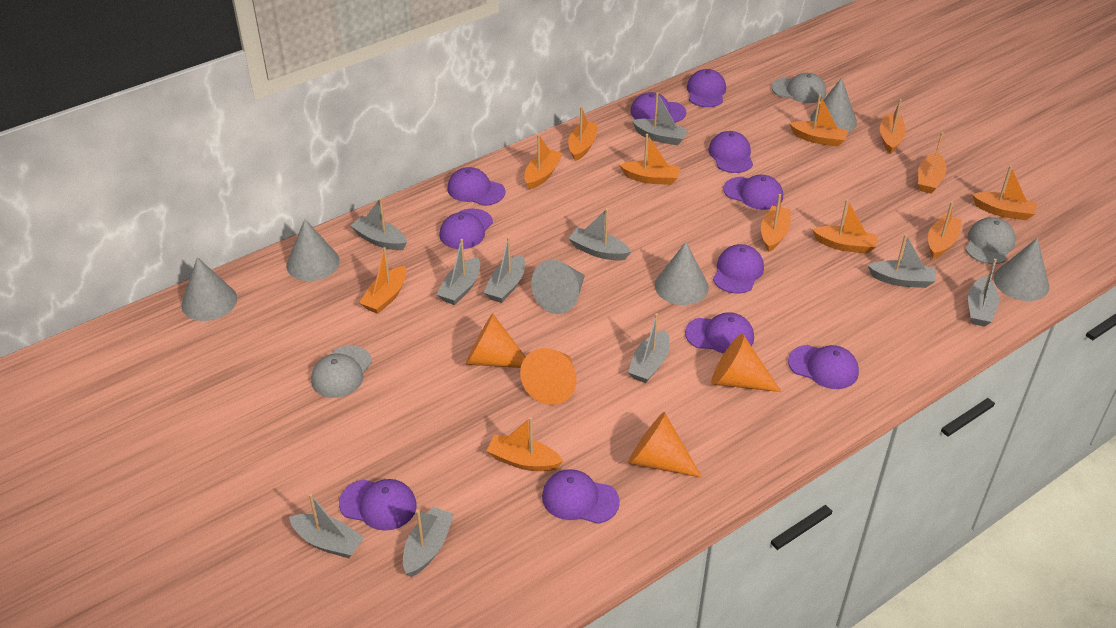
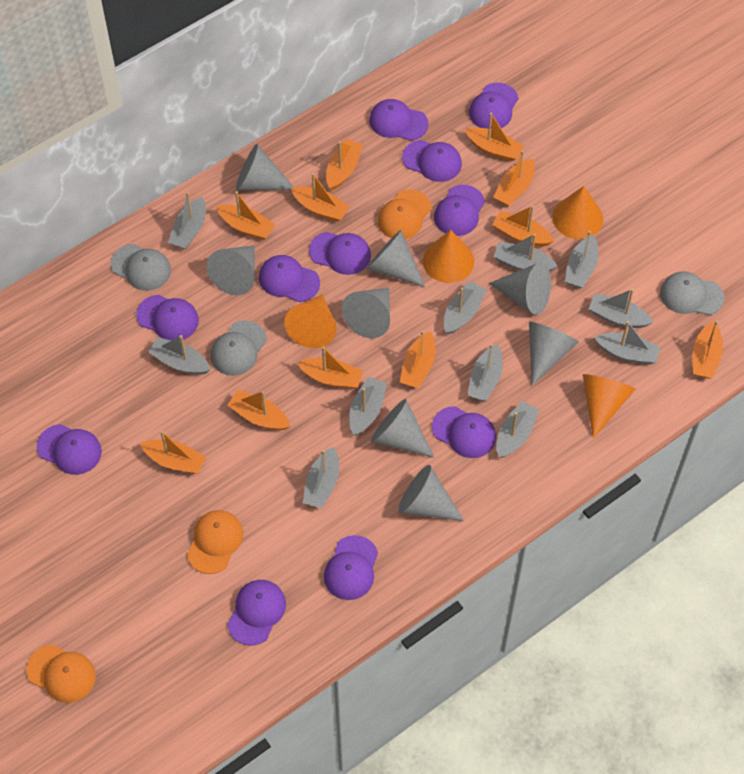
grey boat: 10 -> 11
grey cone: 6 -> 8
orange boat: 12 -> 11
orange cap: 0 -> 3

